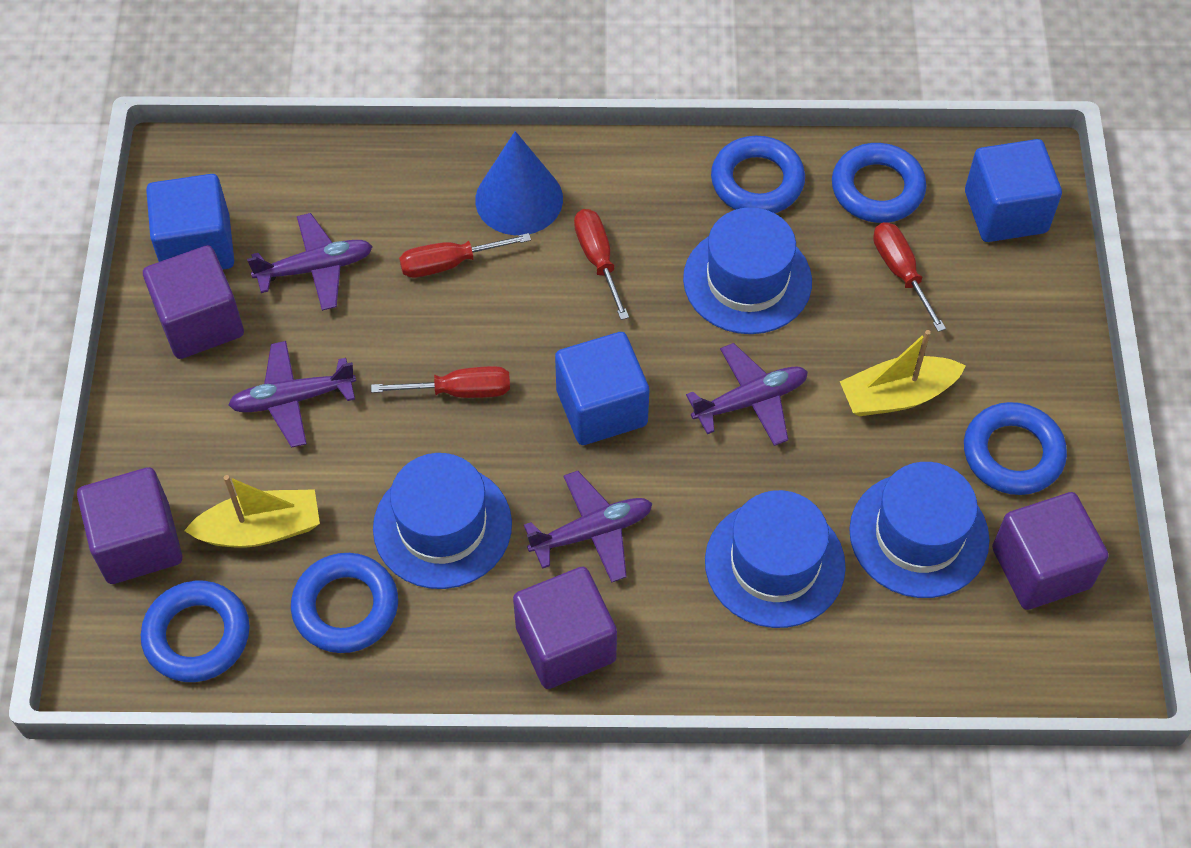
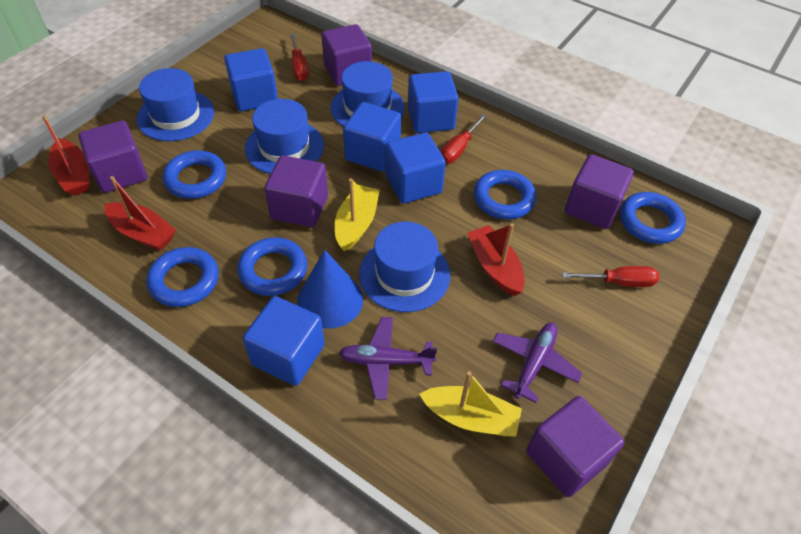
blue cube: 3 -> 5
purple cube: 4 -> 5
purple plane: 4 -> 2
red boat: 0 -> 3
red screwdriver: 4 -> 3

